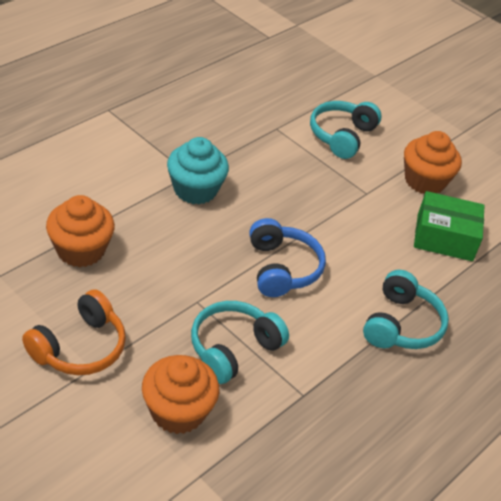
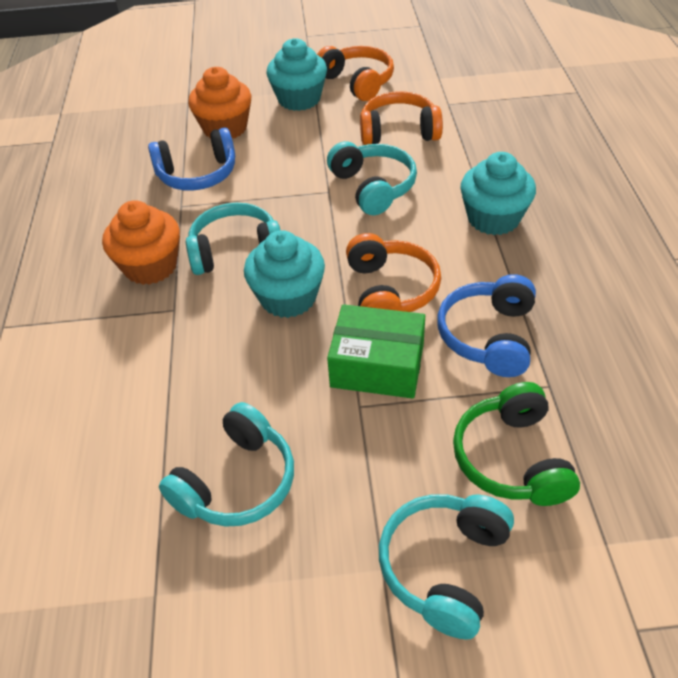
blue headphones: 1 -> 2
green headphones: 0 -> 1
orange cupcake: 3 -> 2
orange headphones: 1 -> 3
turquoise cupcake: 1 -> 3
turquoise headphones: 3 -> 4

